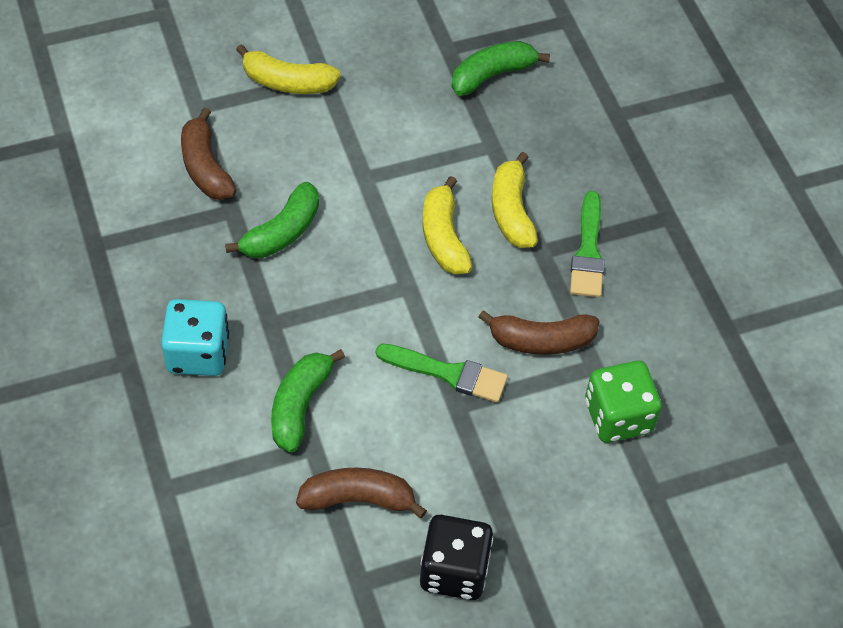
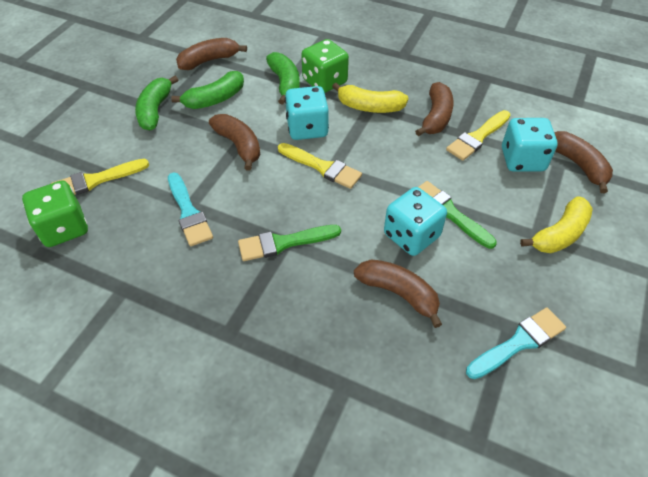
black dice: 1 -> 0
brown banana: 3 -> 5
green dice: 1 -> 2
turquoise brush: 0 -> 2
turquoise dice: 1 -> 3
yellow banana: 3 -> 2
yellow brush: 0 -> 3

